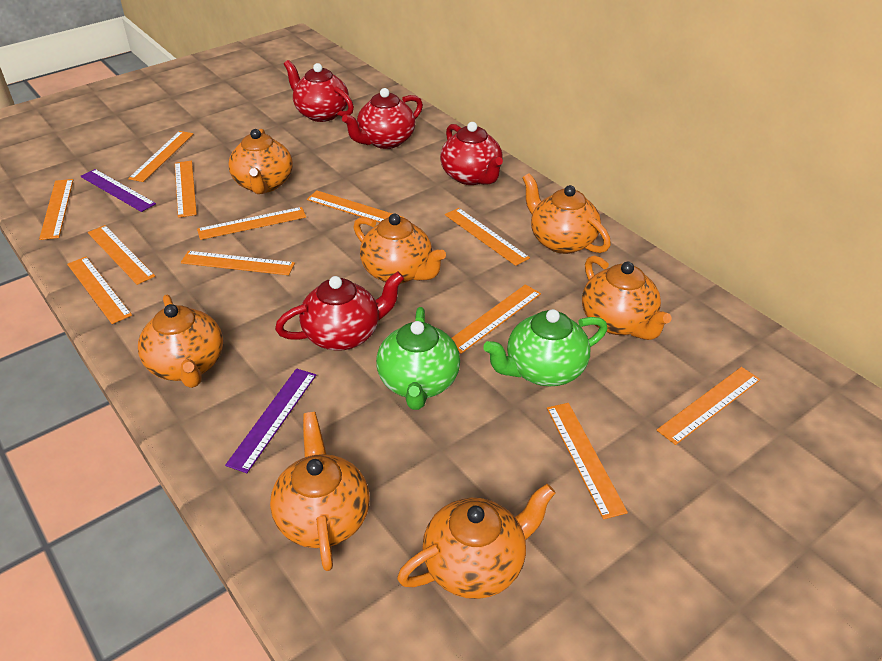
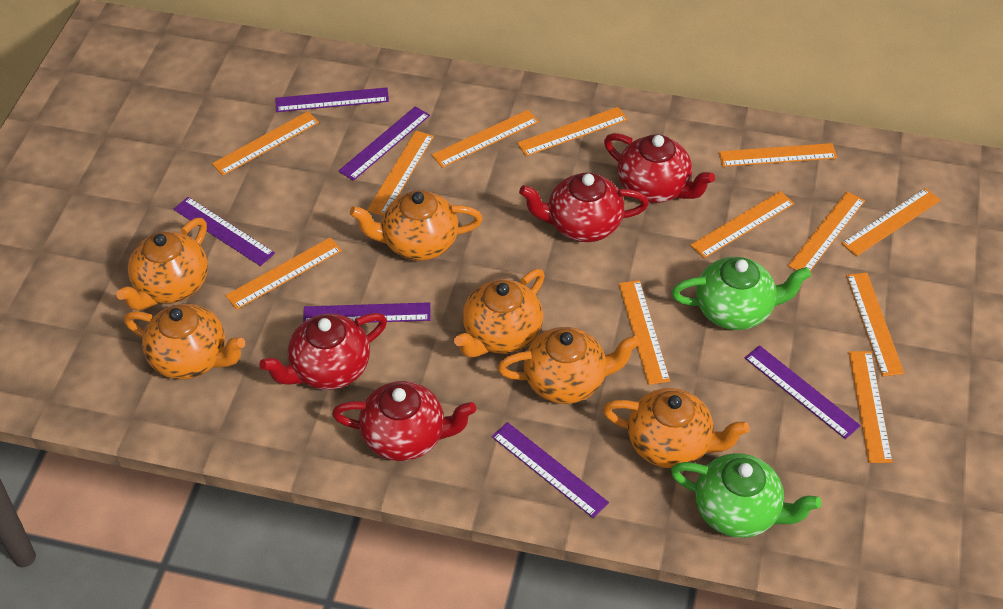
orange teapot: 7 -> 6
purple ruler: 2 -> 6

